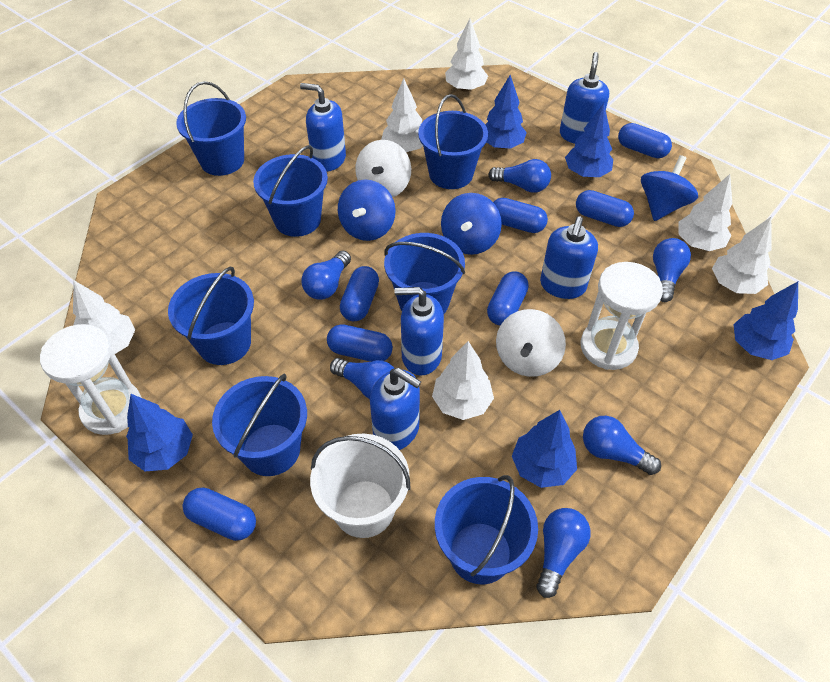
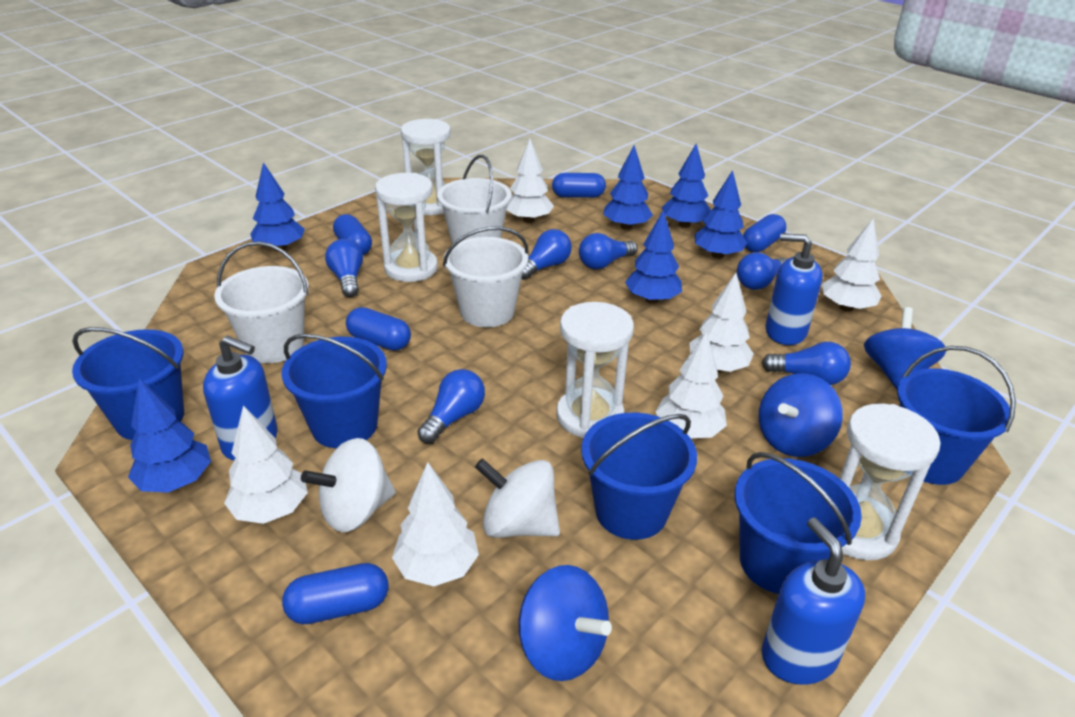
blue bucket: 7 -> 5
blue capsule: 7 -> 5
blue soap dispenser: 5 -> 3
blue tree: 5 -> 6
white bucket: 1 -> 3
white hourglass: 2 -> 4

